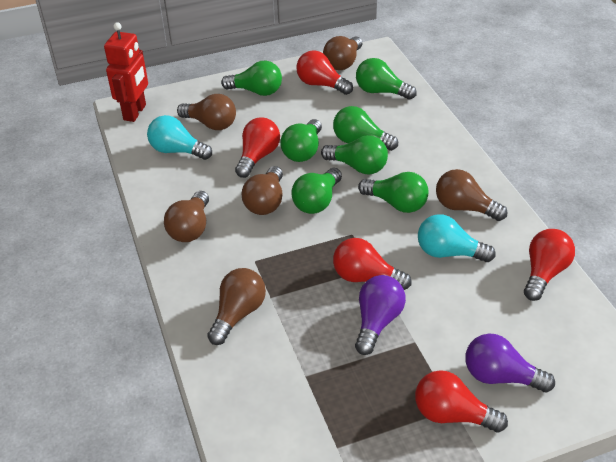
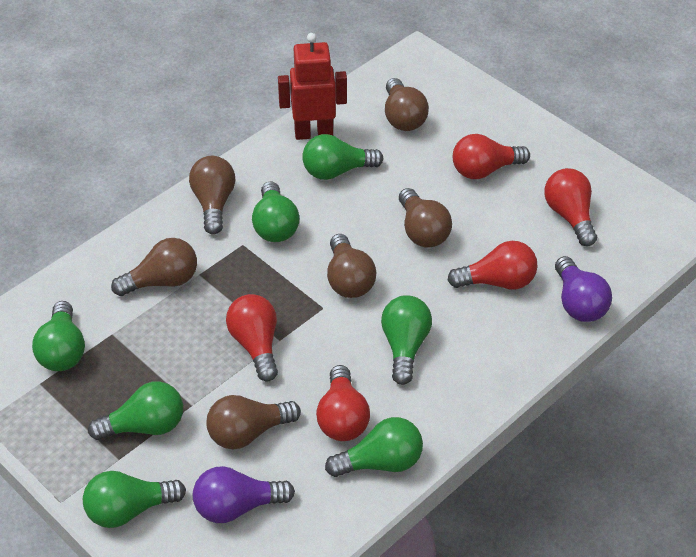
turquoise light bulb: 2 -> 0

